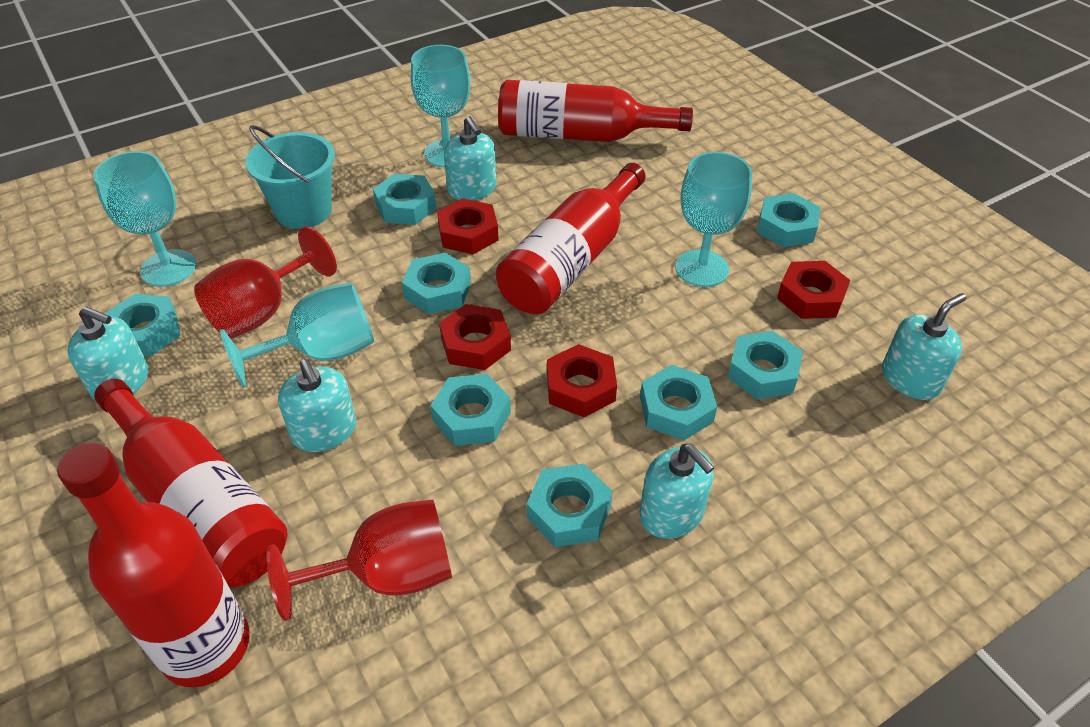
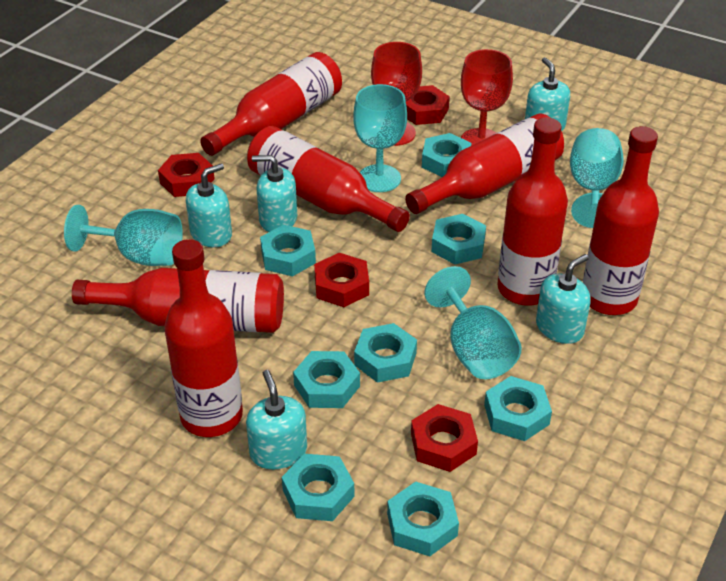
red bottle: 4 -> 7
turquoise bucket: 1 -> 0

